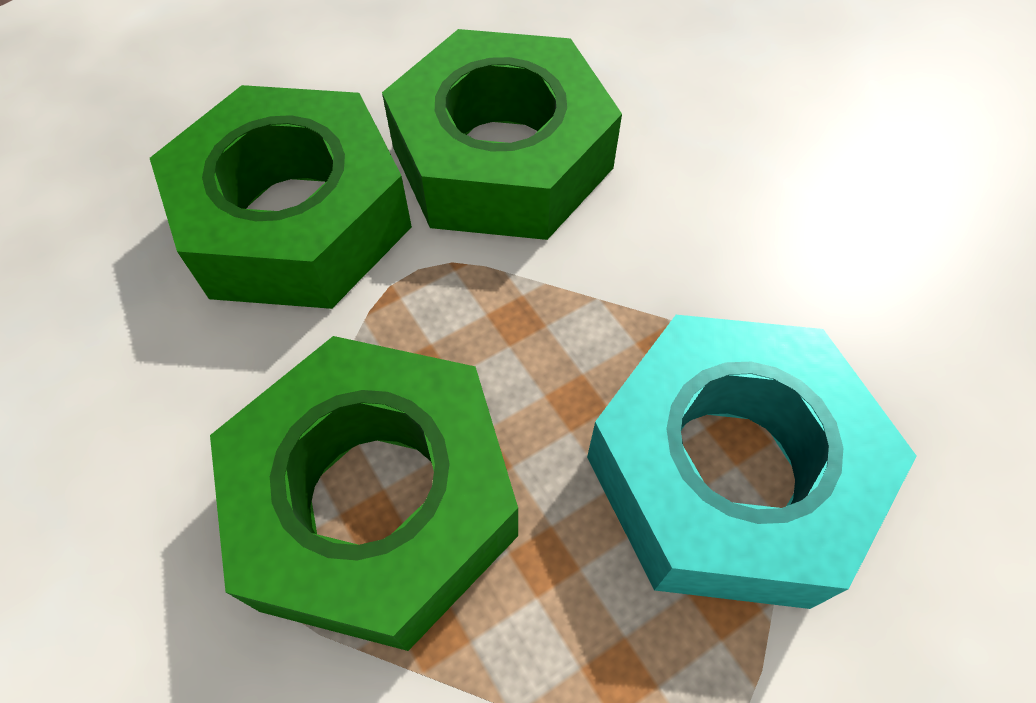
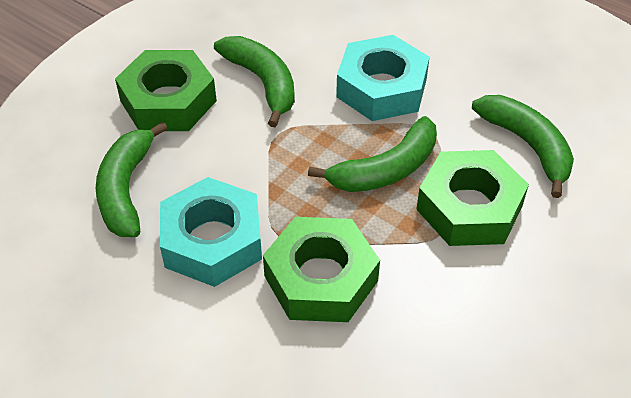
green banana: 0 -> 4
turquoise nut: 1 -> 2

